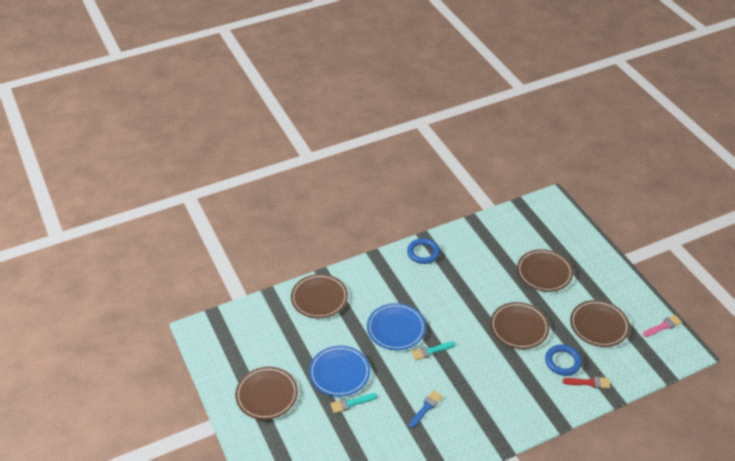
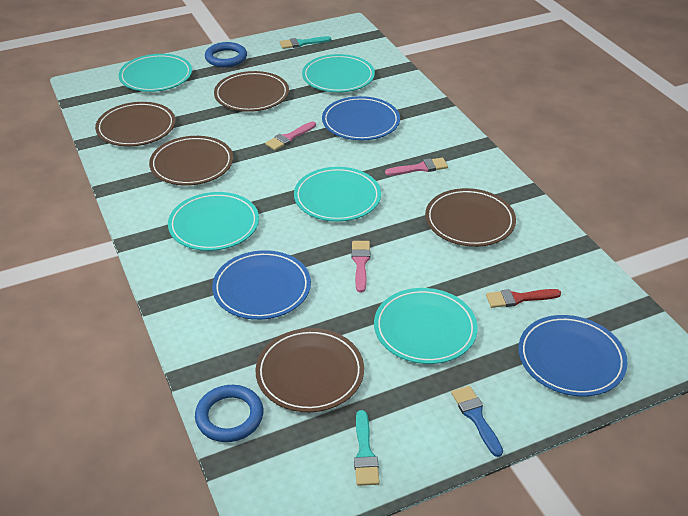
blue plate: 2 -> 3
pink brush: 1 -> 3
turquoise plate: 0 -> 5

